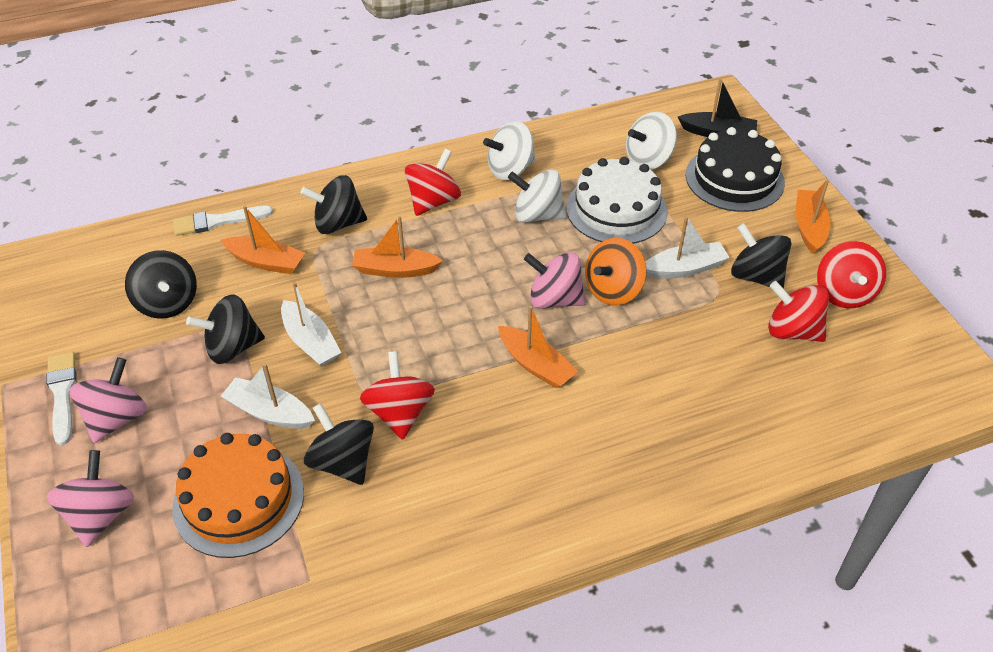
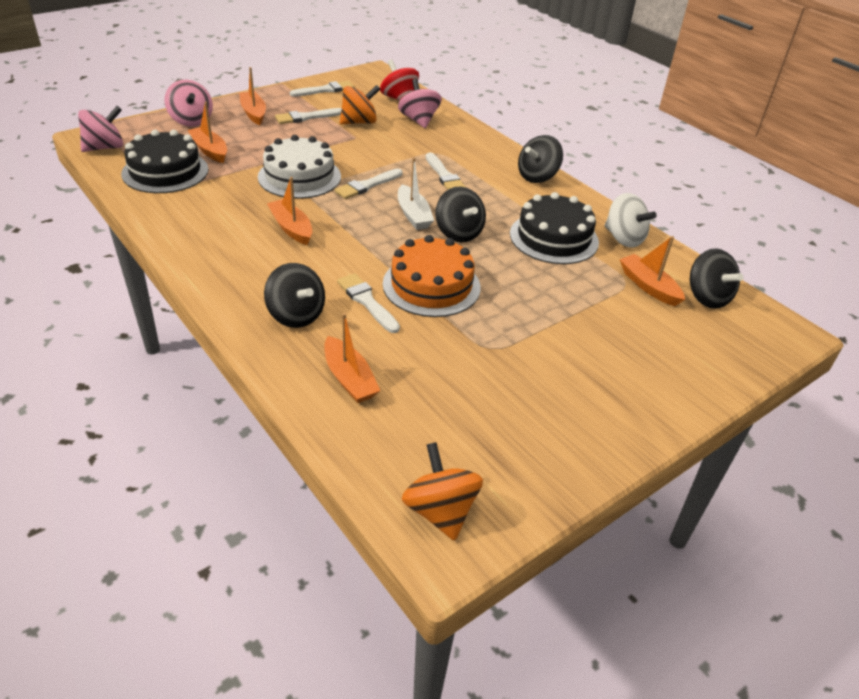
black boat: 1 -> 0
black cake: 1 -> 2
black spinning top: 5 -> 4
orange boat: 4 -> 5
orange spinning top: 1 -> 2
red spinning top: 4 -> 1
white boat: 3 -> 1
white brush: 2 -> 5
white spinning top: 3 -> 1

